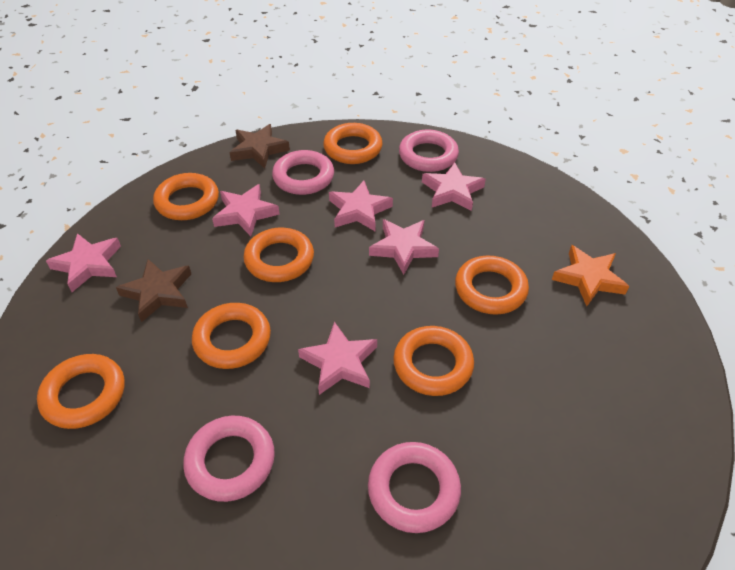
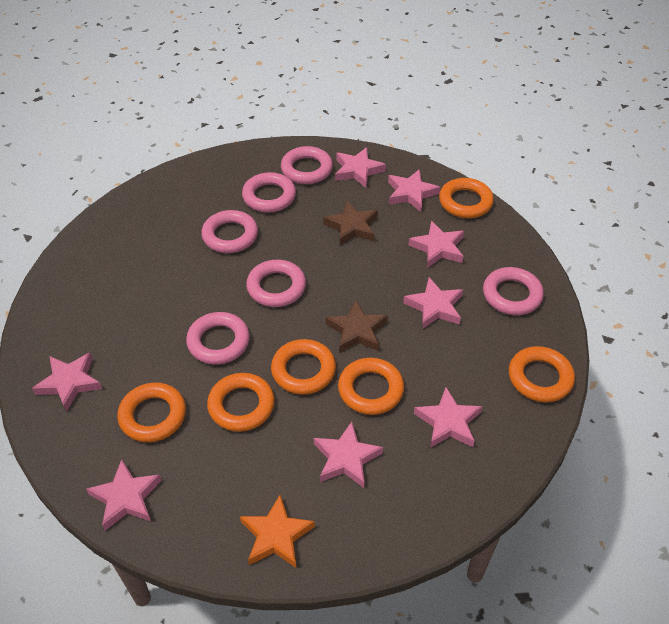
orange ring: 7 -> 6
pink ring: 4 -> 6
pink star: 6 -> 8

